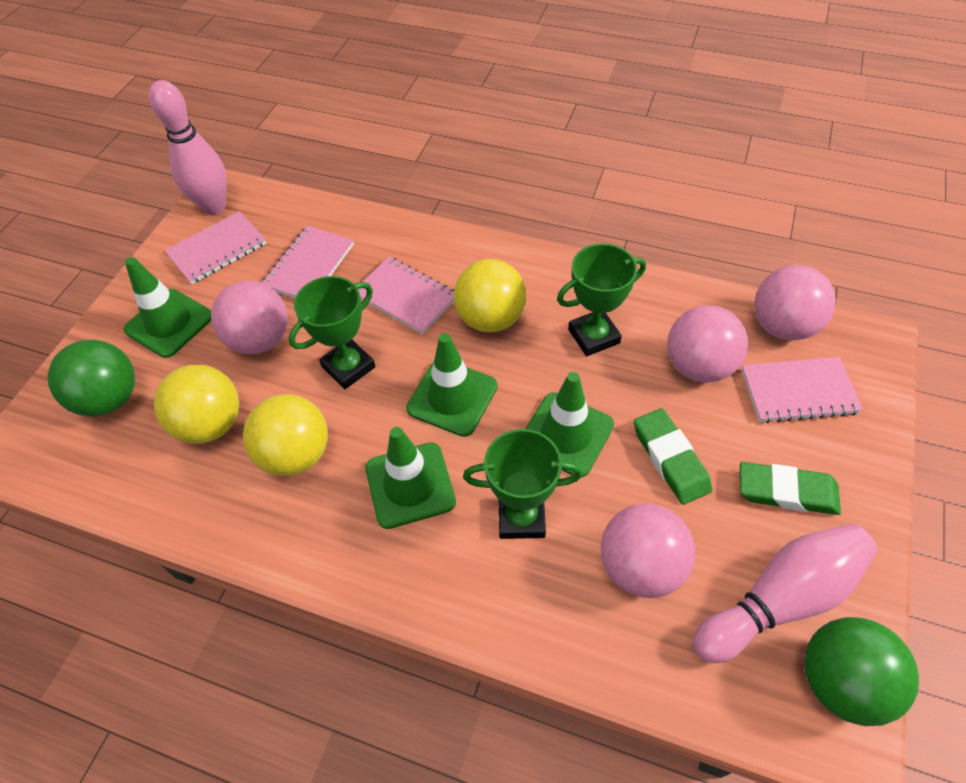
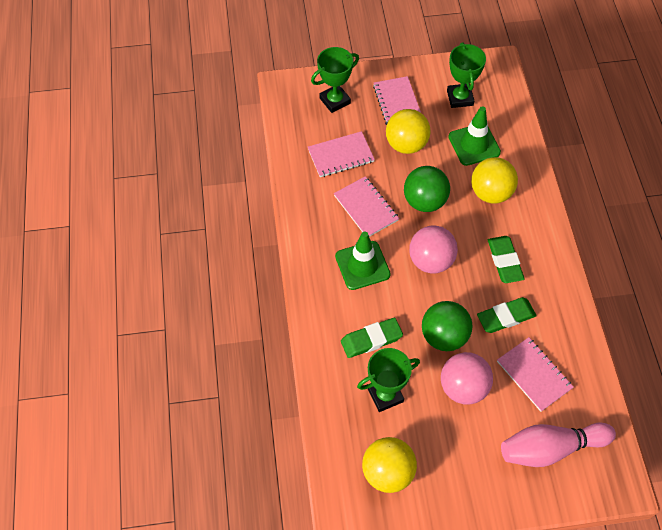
green eraser: 2 -> 3
green traffic cone: 4 -> 2
pink ball: 4 -> 2
pink bowling pin: 2 -> 1

